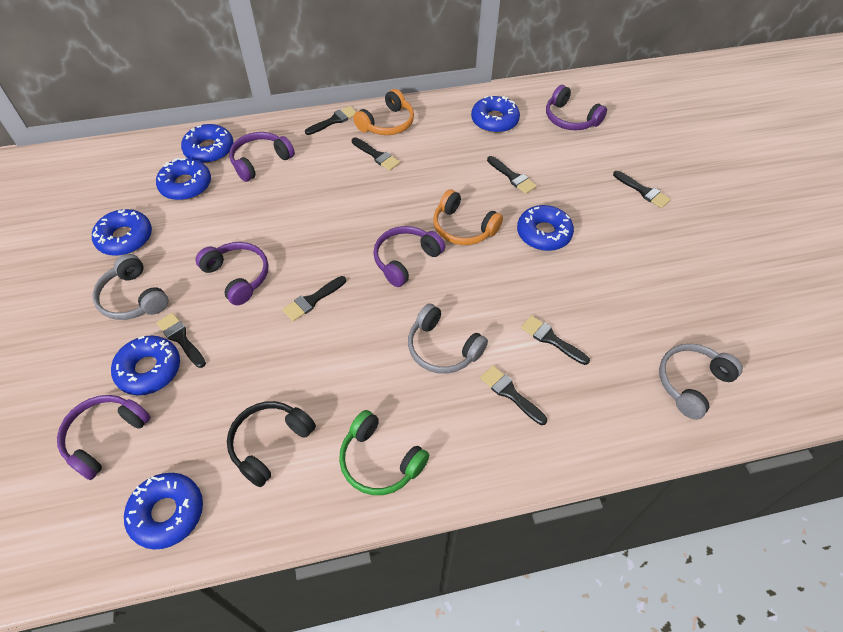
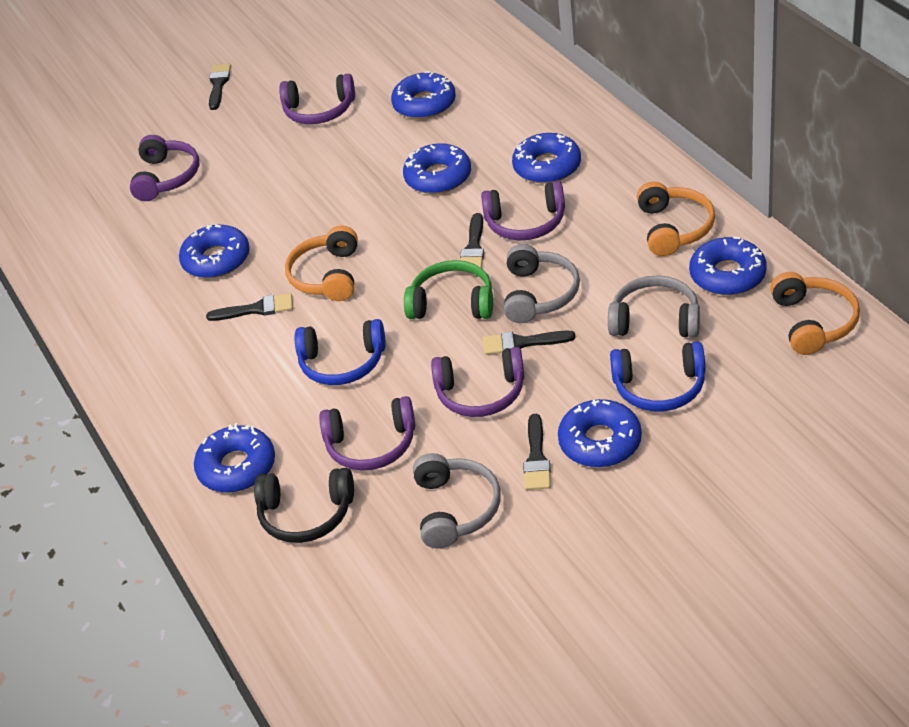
black brush: 8 -> 5
blue headphones: 0 -> 2
orange headphones: 2 -> 3

